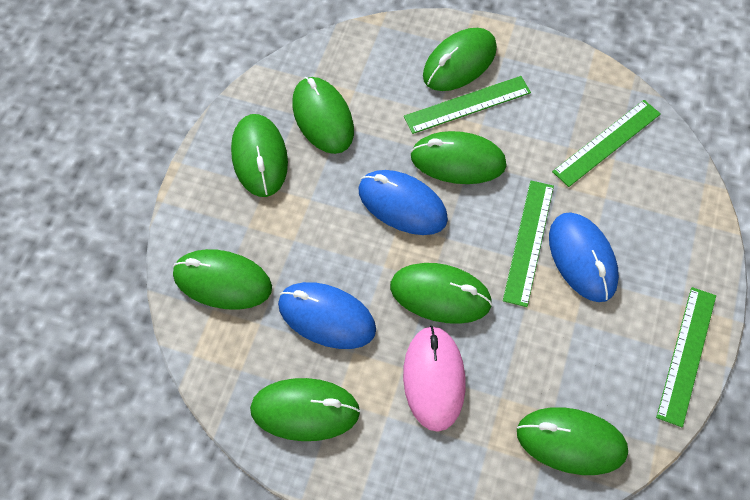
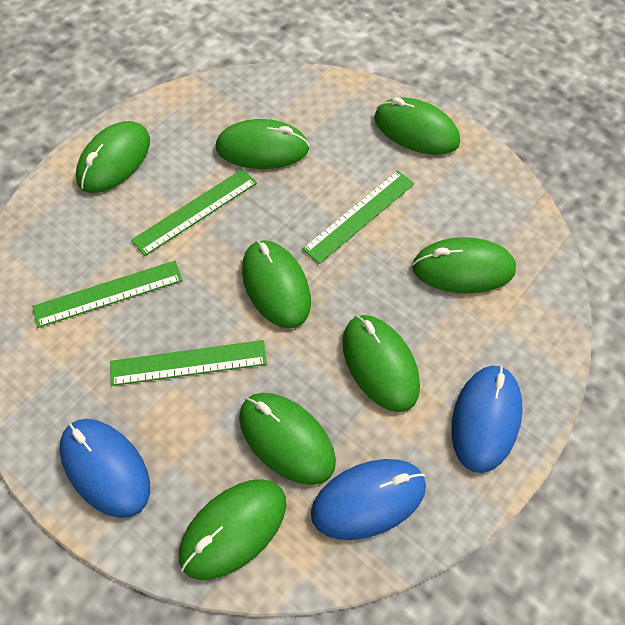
pink mouse: 1 -> 0

